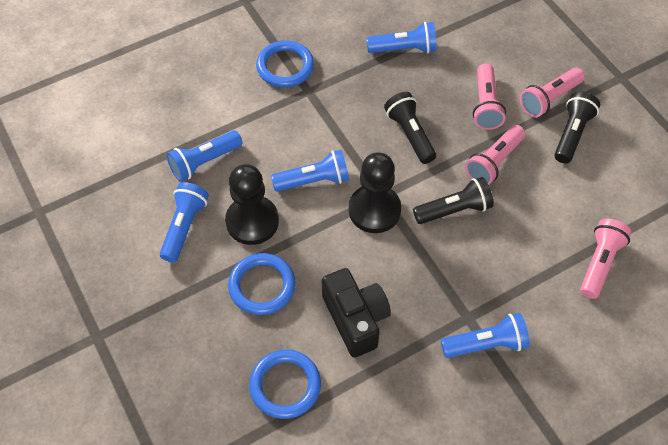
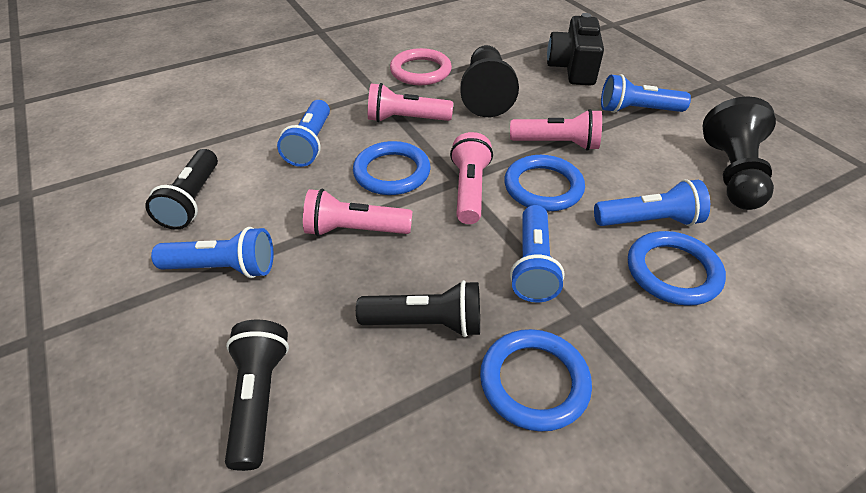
blue ring: 3 -> 4
pink ring: 0 -> 1

